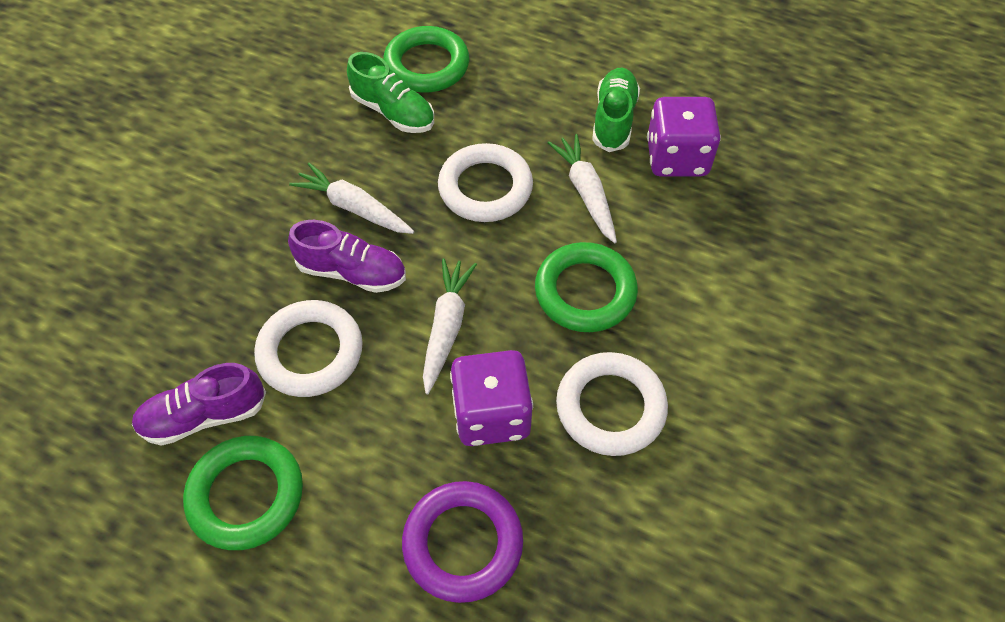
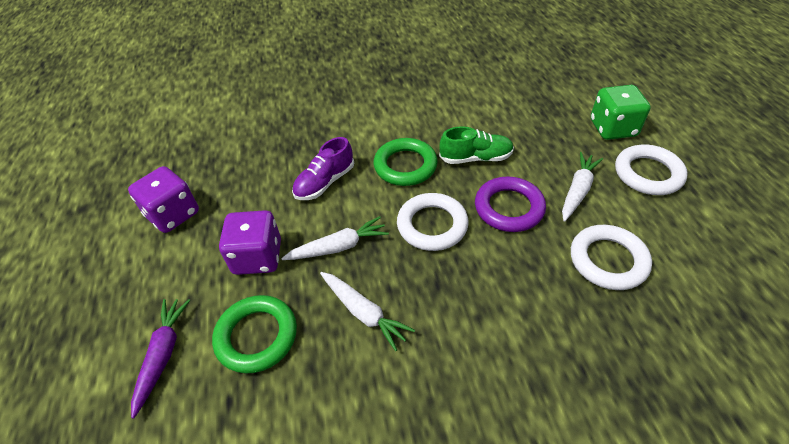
green dice: 0 -> 1
green ring: 3 -> 2
green shoe: 2 -> 1
purple carrot: 0 -> 1
purple shoe: 2 -> 1

